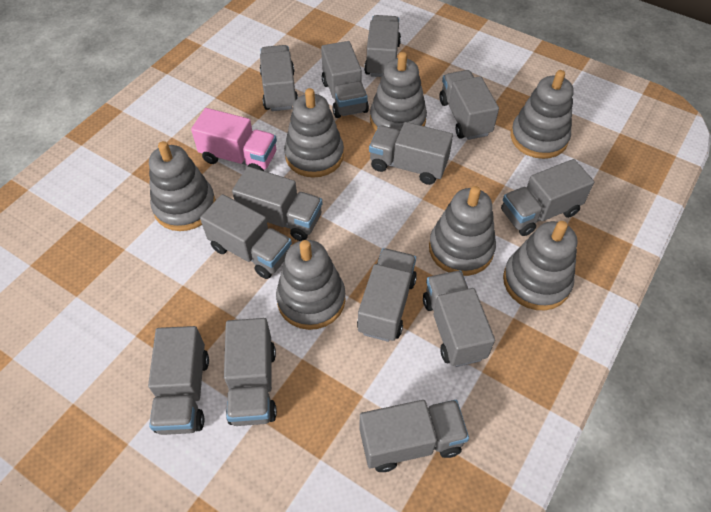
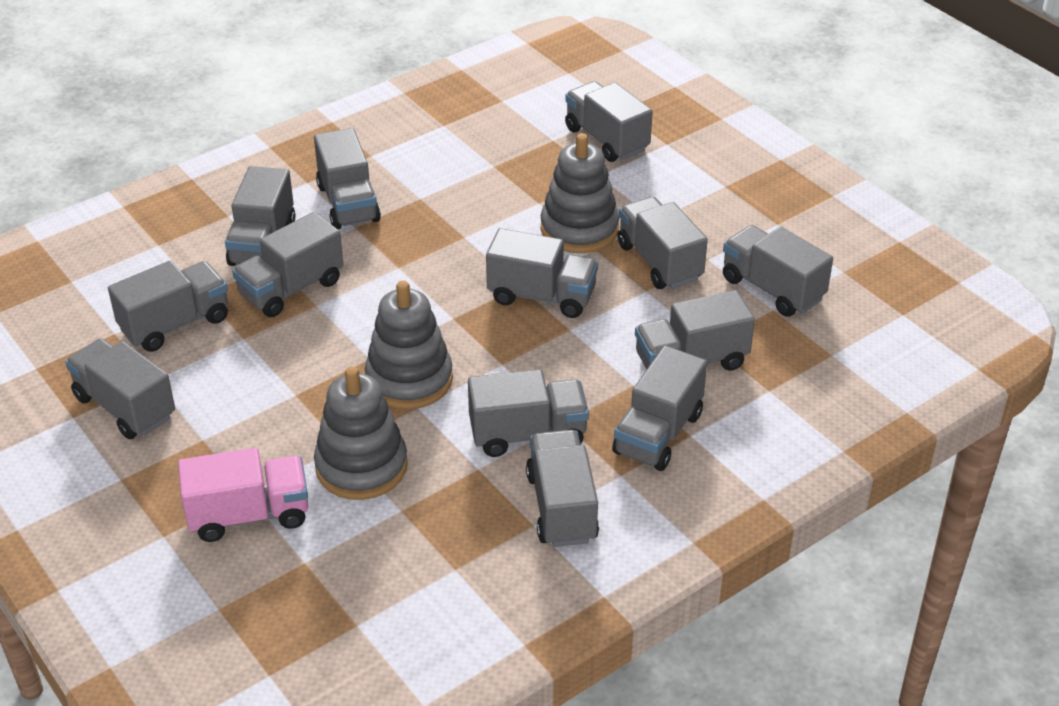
grey stacking toy: 7 -> 3

